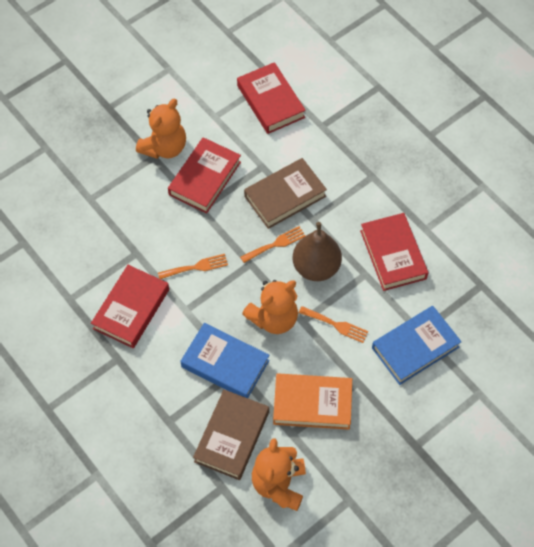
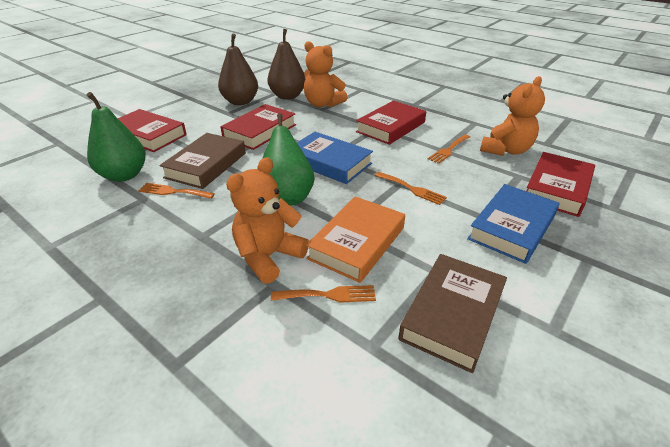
brown pear: 1 -> 2
green pear: 0 -> 2
orange fork: 3 -> 4

